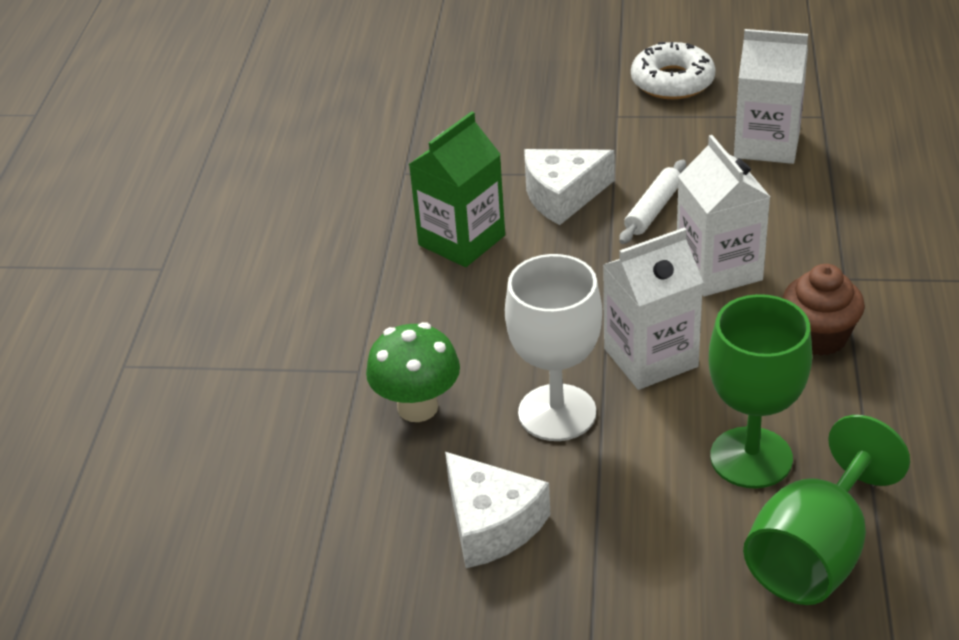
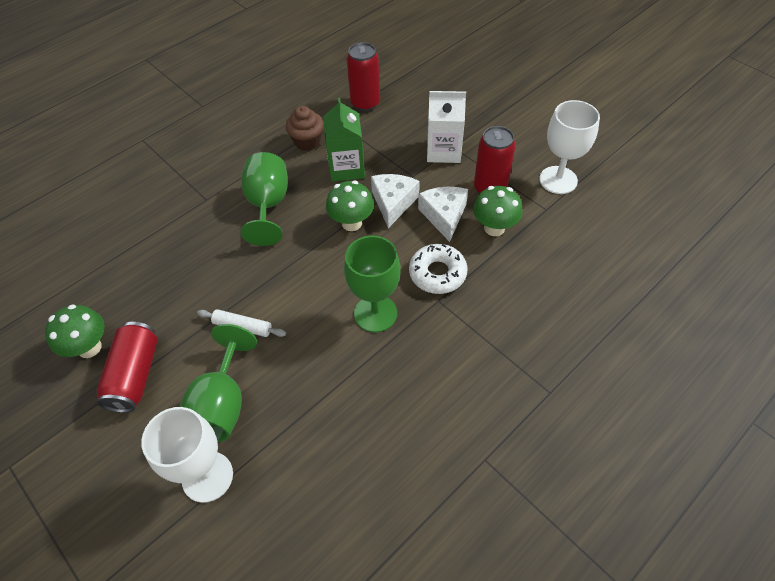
green goblet: 2 -> 3
green mushroom: 1 -> 3
red can: 0 -> 3
white carton: 3 -> 1
white goblet: 1 -> 2

